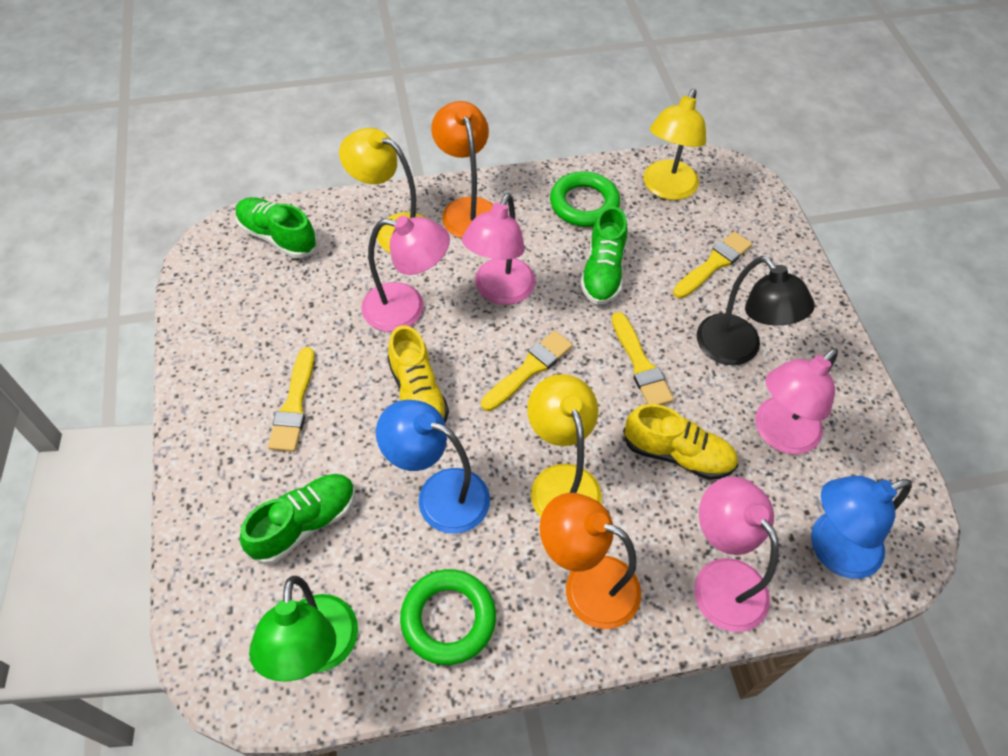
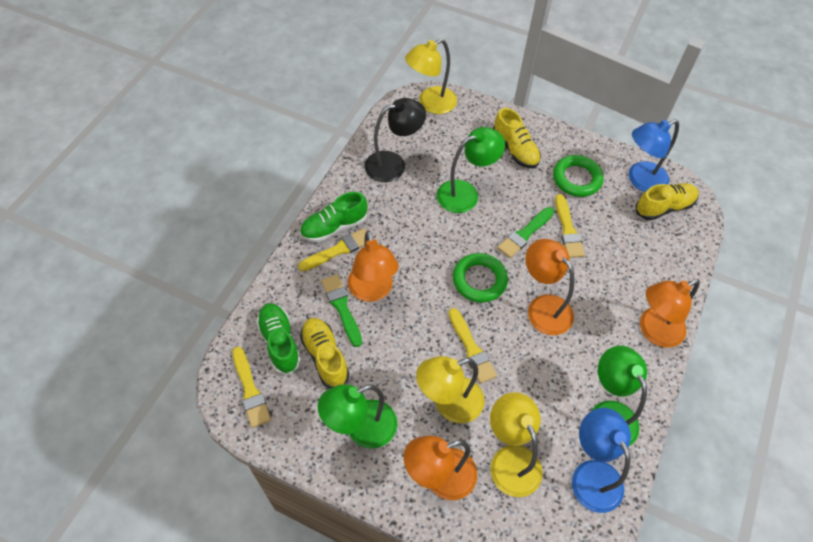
green brush: 0 -> 2
green lamp: 1 -> 3
green shoe: 3 -> 2
orange lamp: 2 -> 4
pink lamp: 4 -> 0
yellow shoe: 2 -> 3

